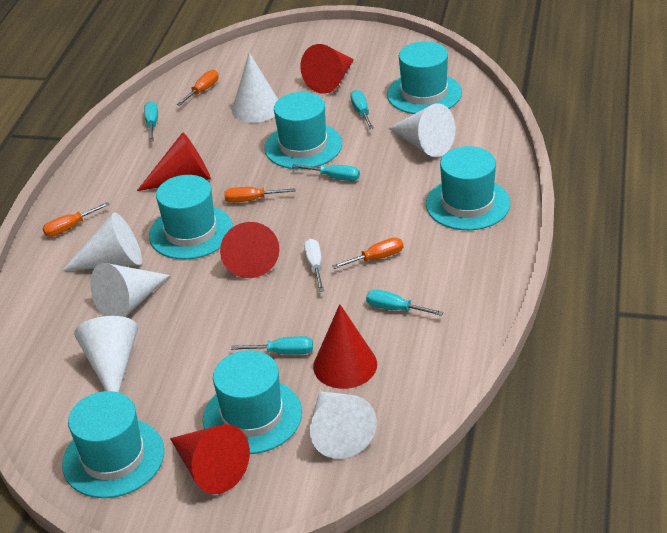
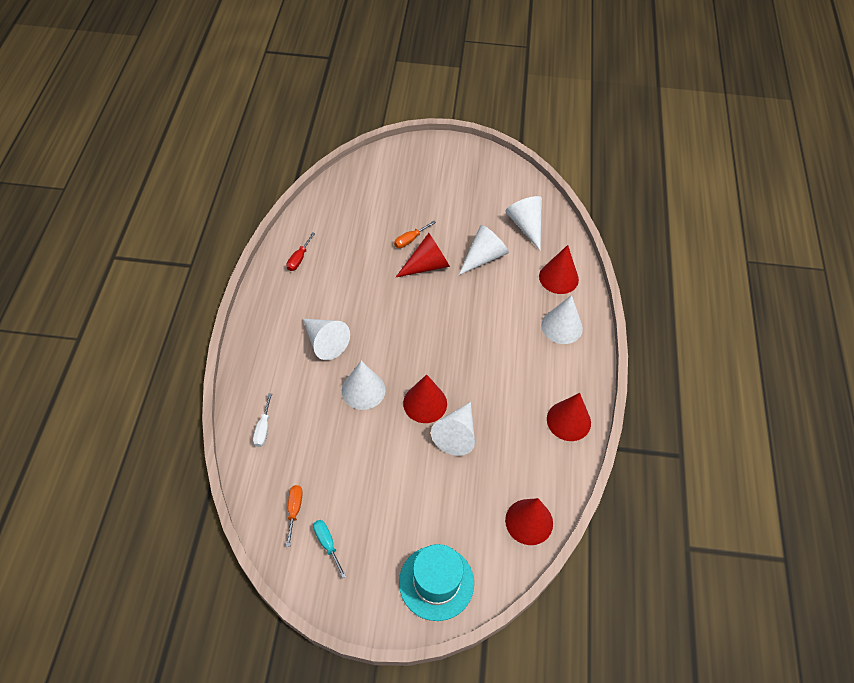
orange screwdriver: 4 -> 2
red screwdriver: 0 -> 1
turquoise hat: 6 -> 1
turquoise screwdriver: 5 -> 1

